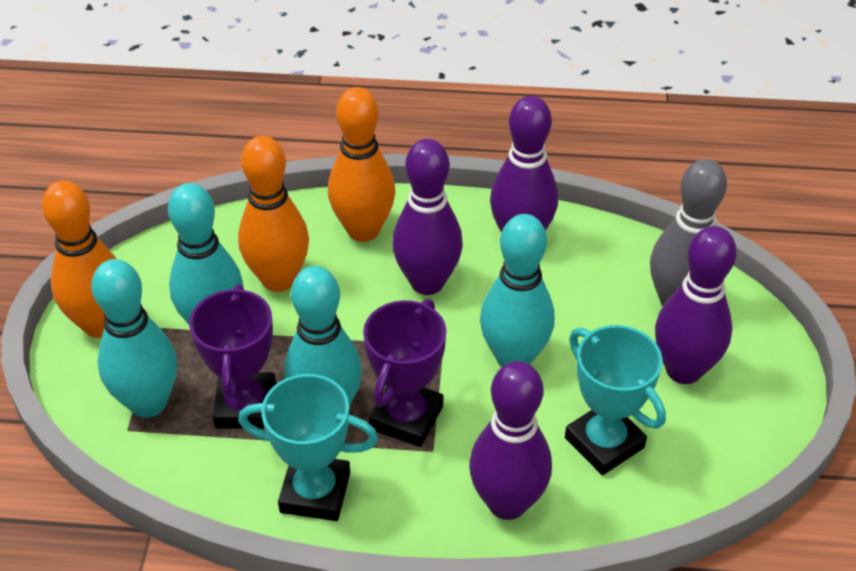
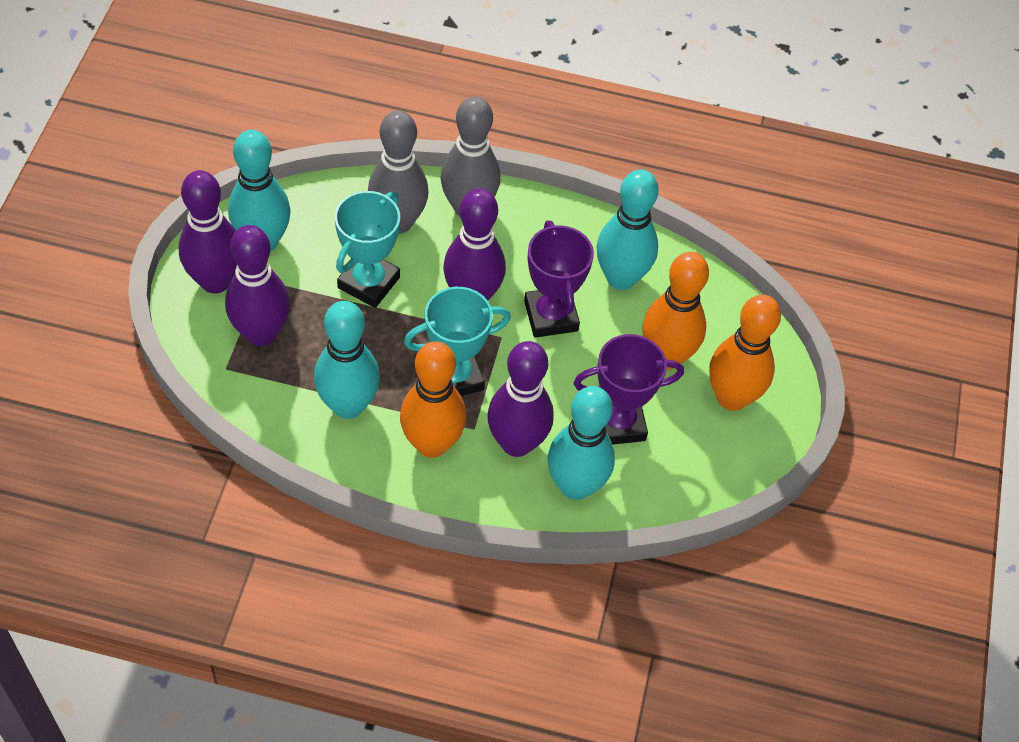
grey bowling pin: 1 -> 2

